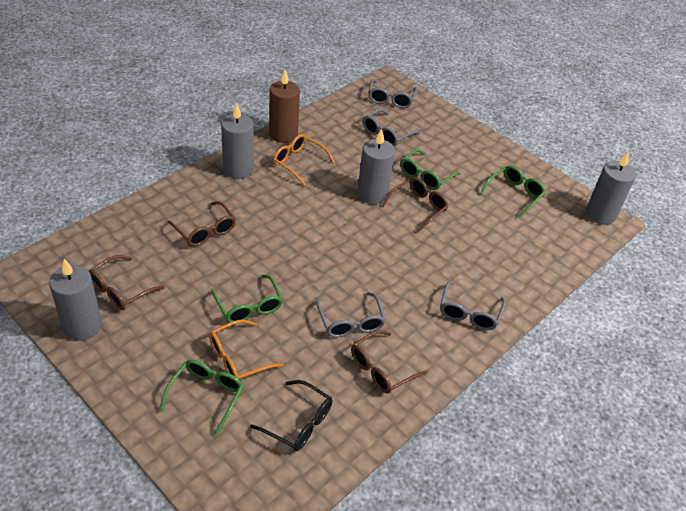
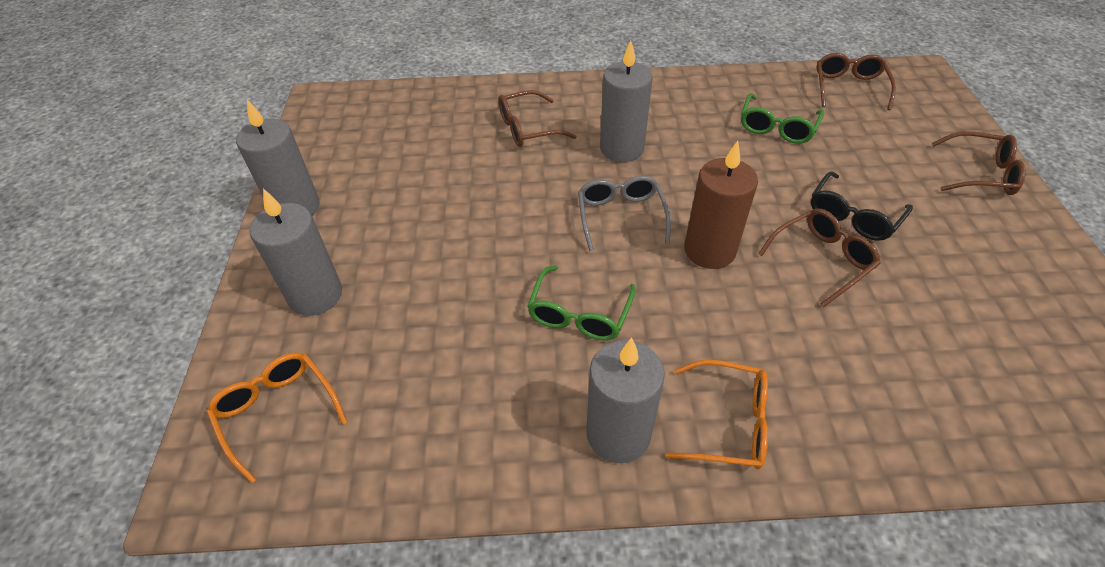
green glasses: 4 -> 2
grey glasses: 4 -> 1

